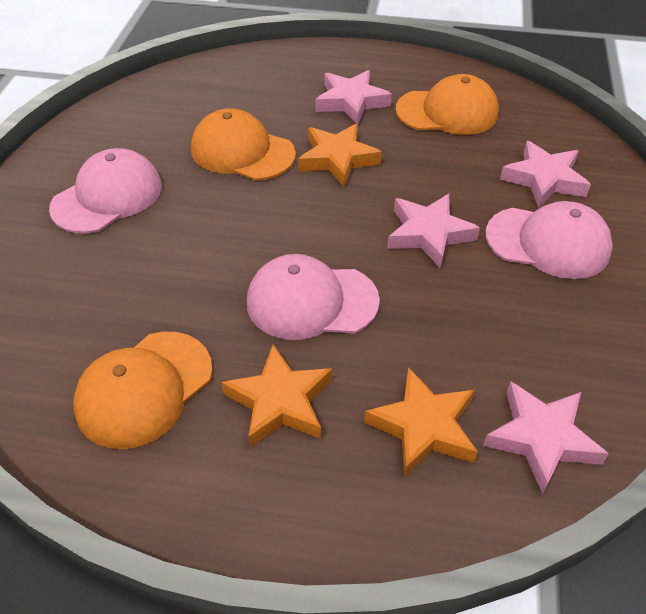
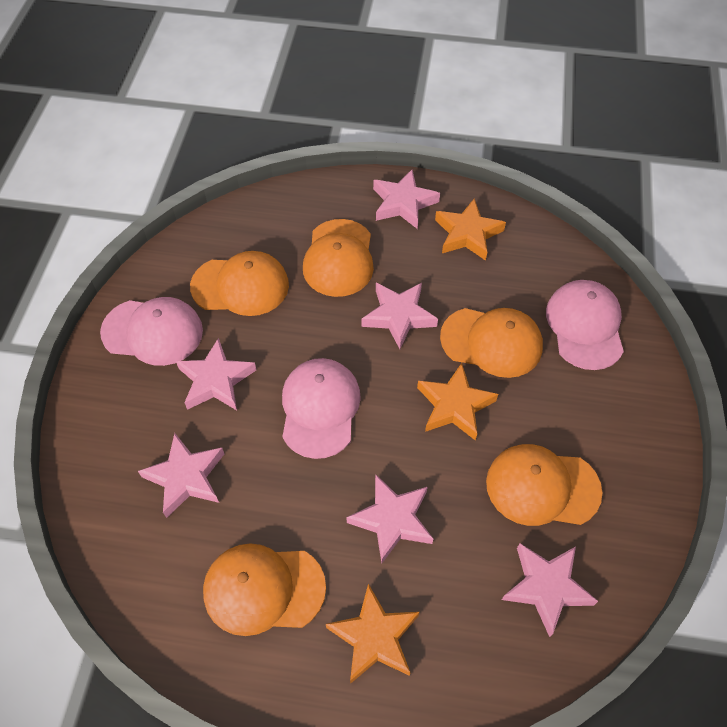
orange cap: 3 -> 5
pink star: 4 -> 6

